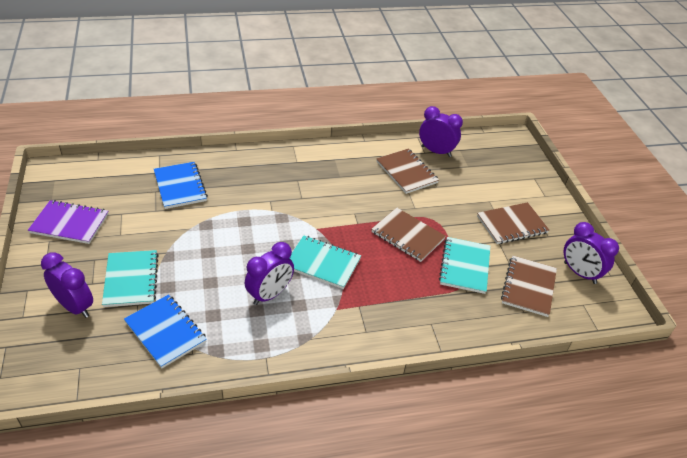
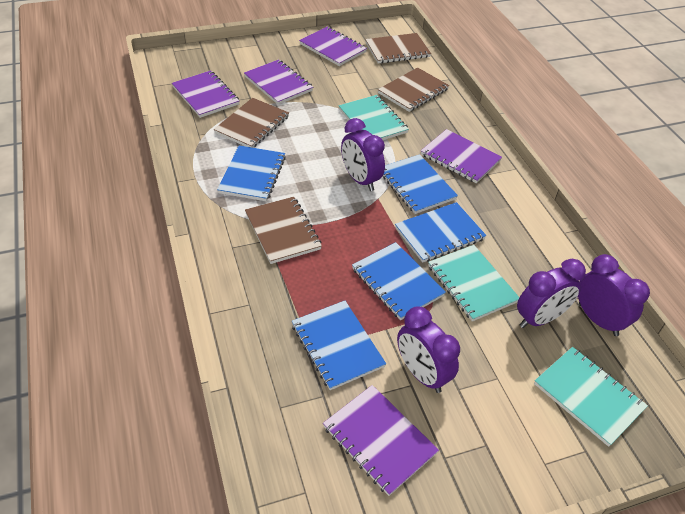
blue notebook: 2 -> 5
purple notebook: 1 -> 5

